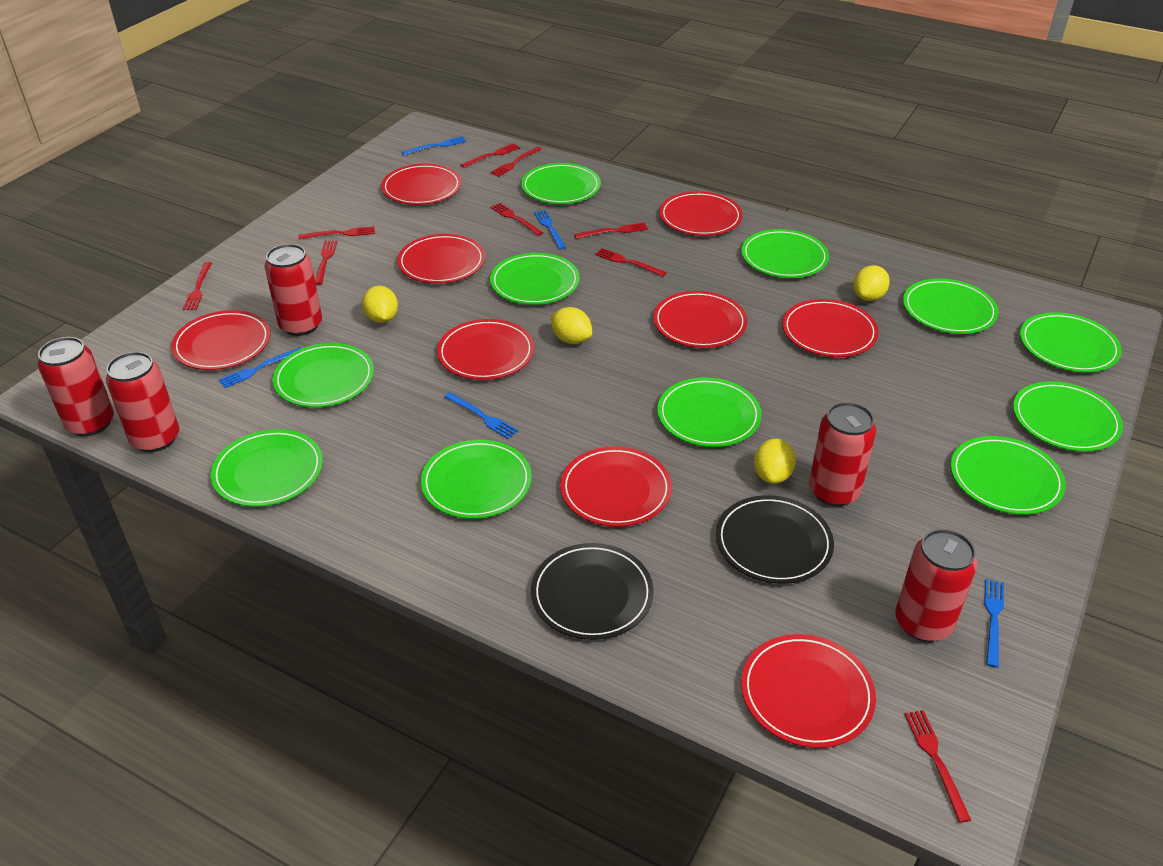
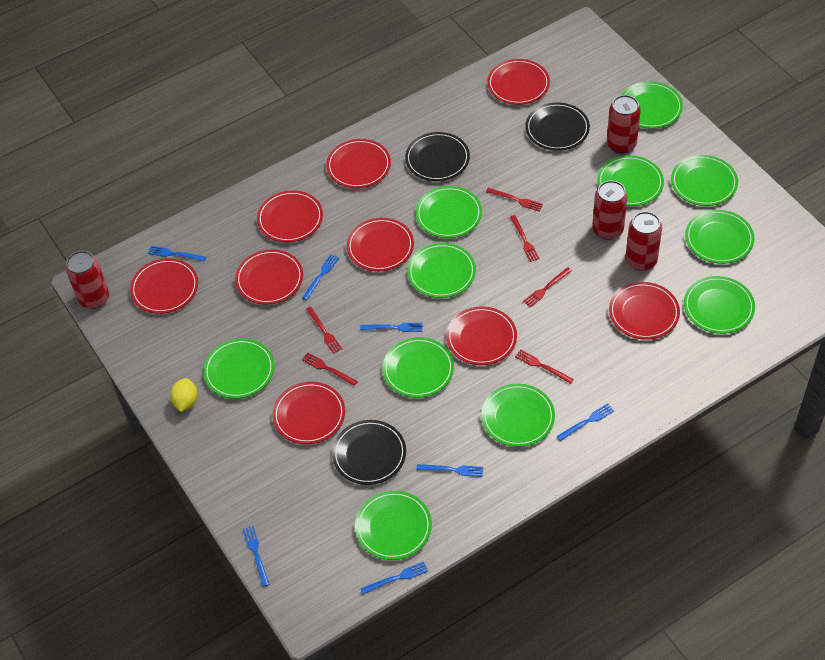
black plate: 2 -> 3
blue fork: 5 -> 7
red can: 5 -> 4
red fork: 9 -> 6
yellow lemon: 4 -> 1

